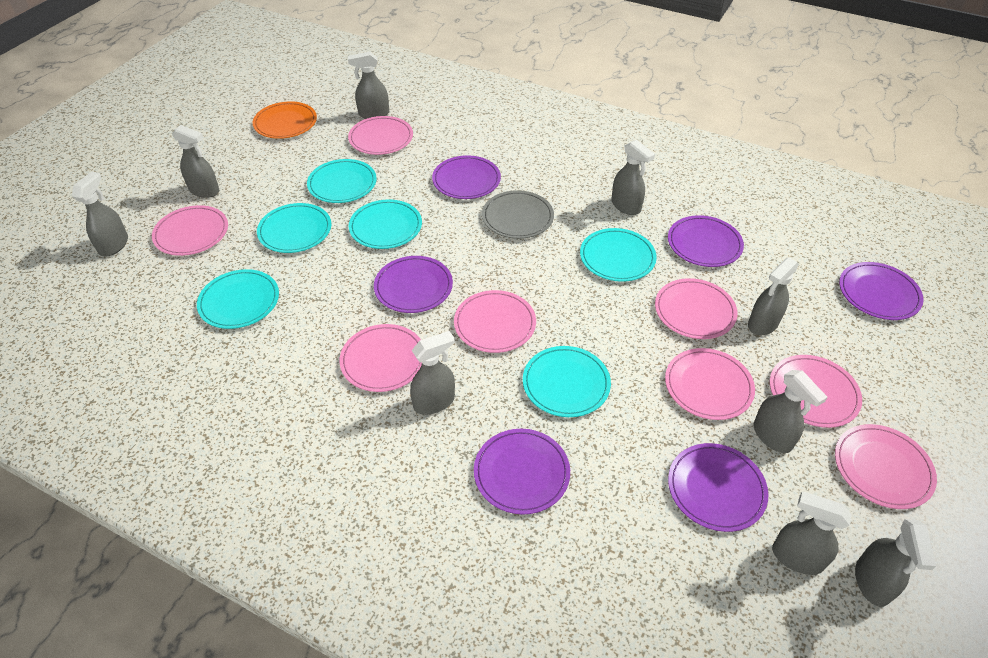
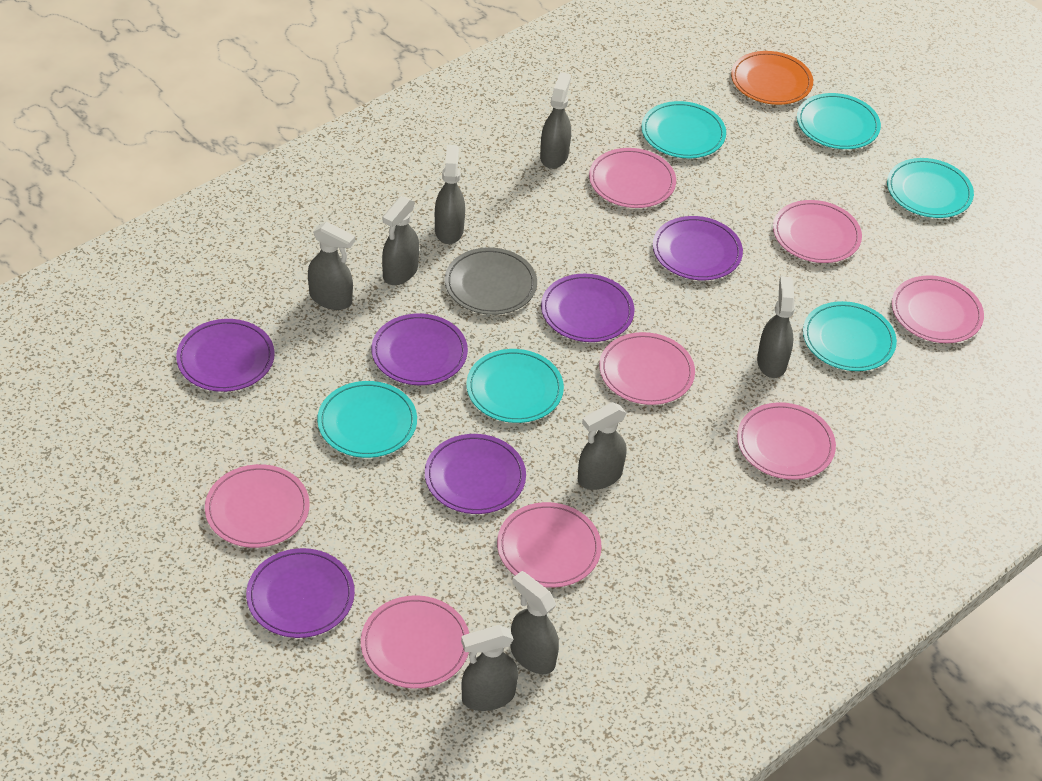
grey spray bottle: 9 -> 8

